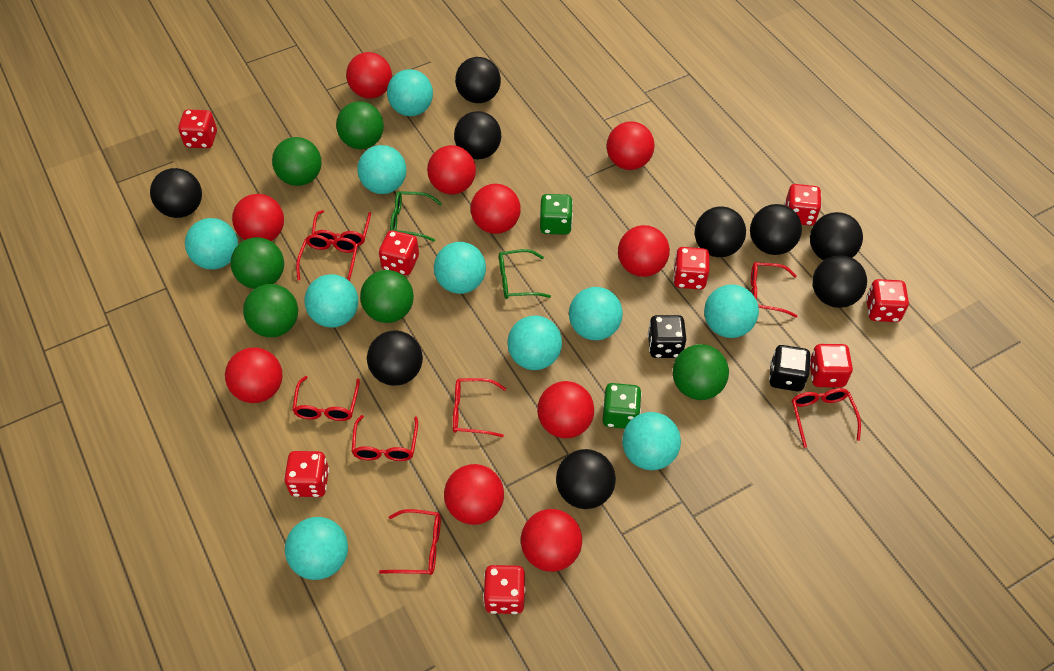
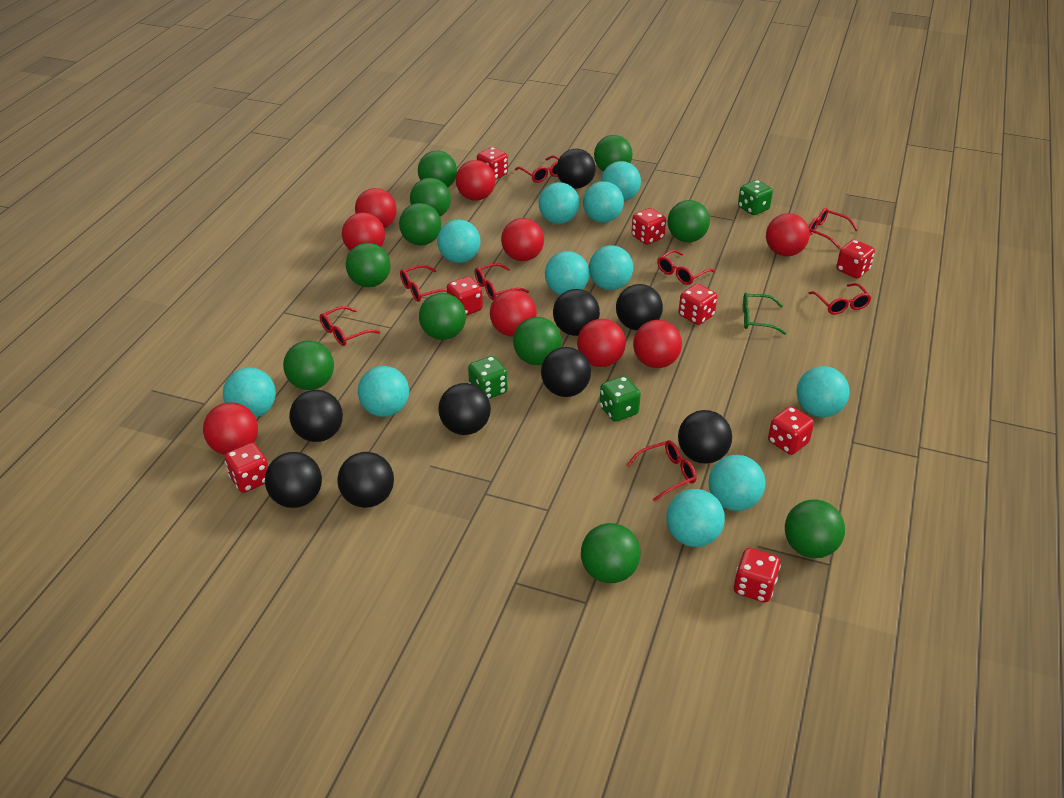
black dice: 2 -> 0
green ball: 6 -> 11
green dice: 2 -> 3
green glasses: 2 -> 1
red ball: 10 -> 9
turquoise ball: 10 -> 11

